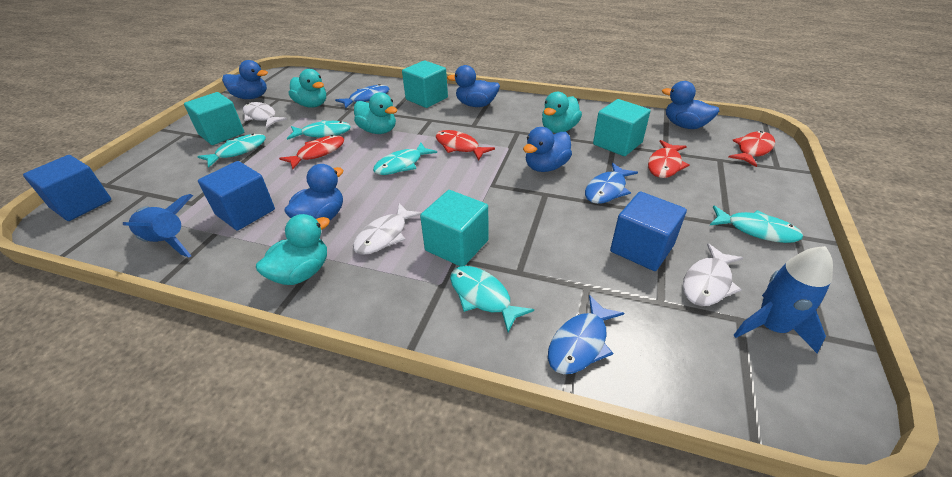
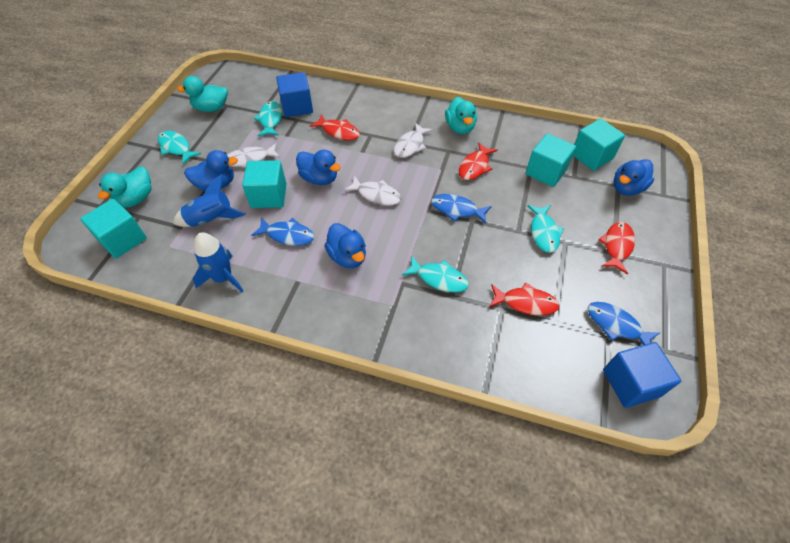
blue cube: 3 -> 2
blue duck: 5 -> 4
turquoise duck: 4 -> 3
turquoise fish: 5 -> 4

